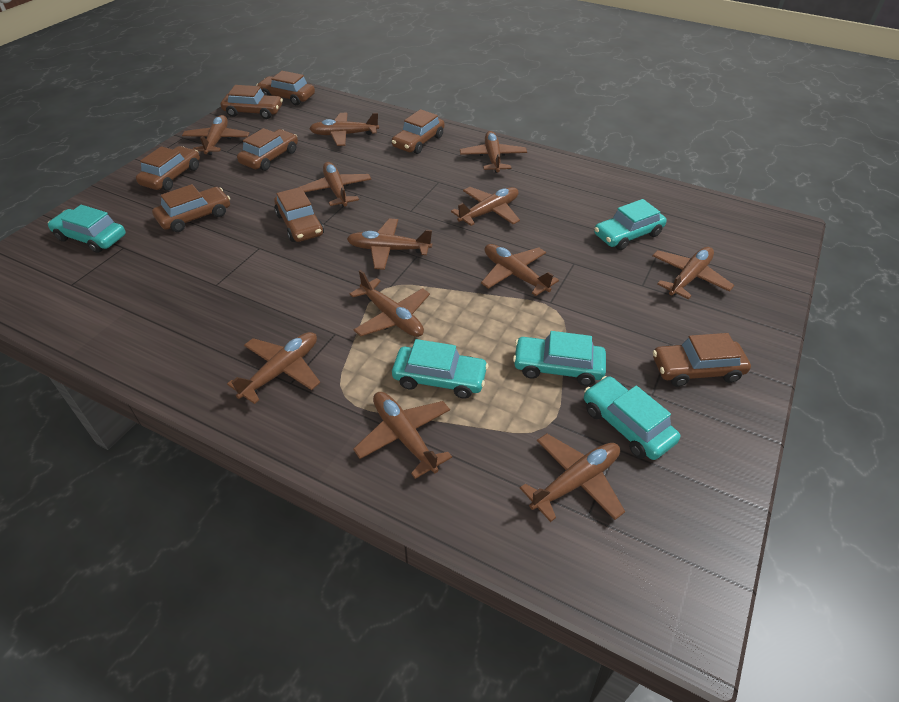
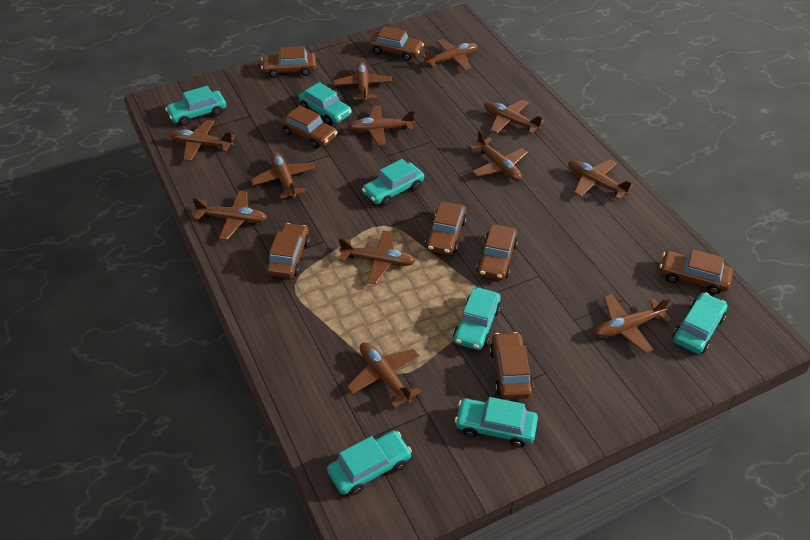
turquoise car: 5 -> 7

